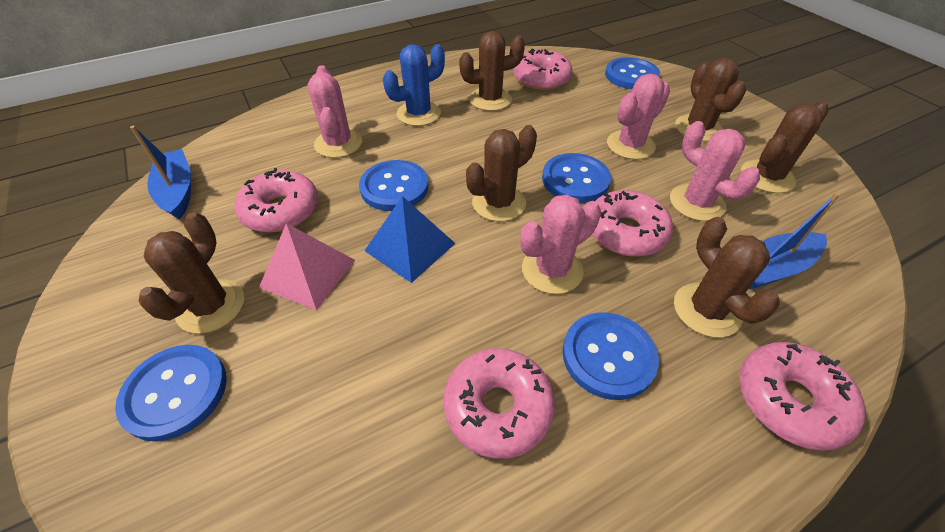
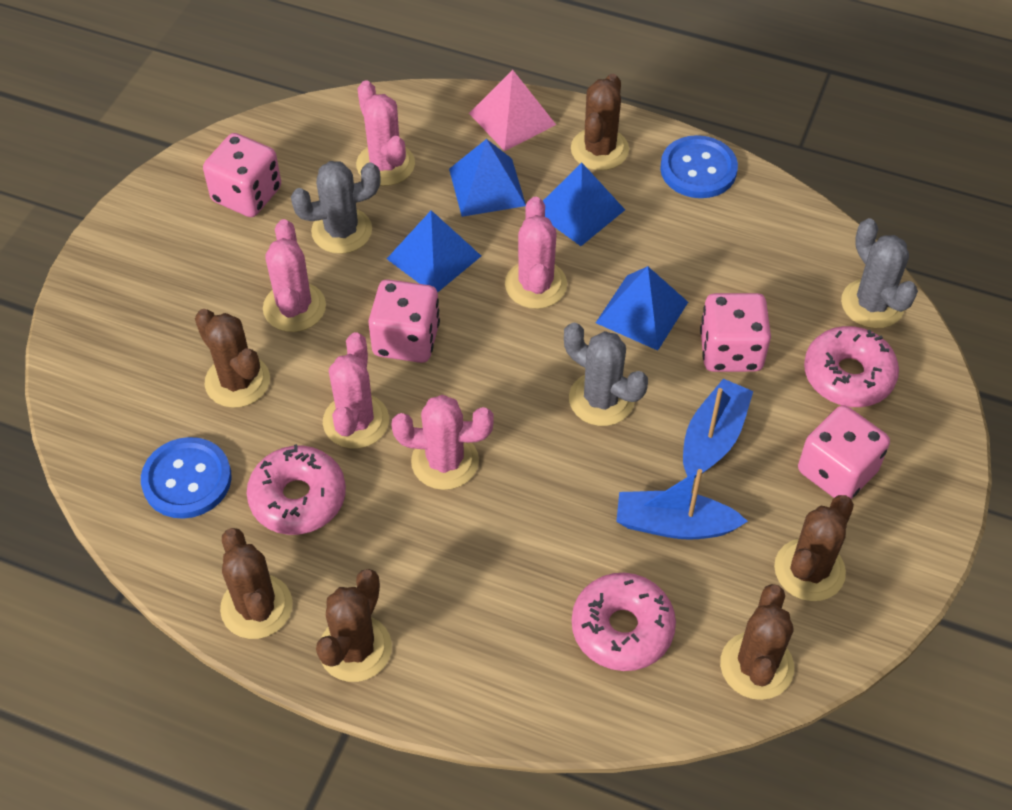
blue button: 5 -> 2
blue cactus: 1 -> 0
blue pyramid: 1 -> 4
grey cactus: 0 -> 3
pink cactus: 4 -> 5
pink dice: 0 -> 4
pink donut: 5 -> 3

